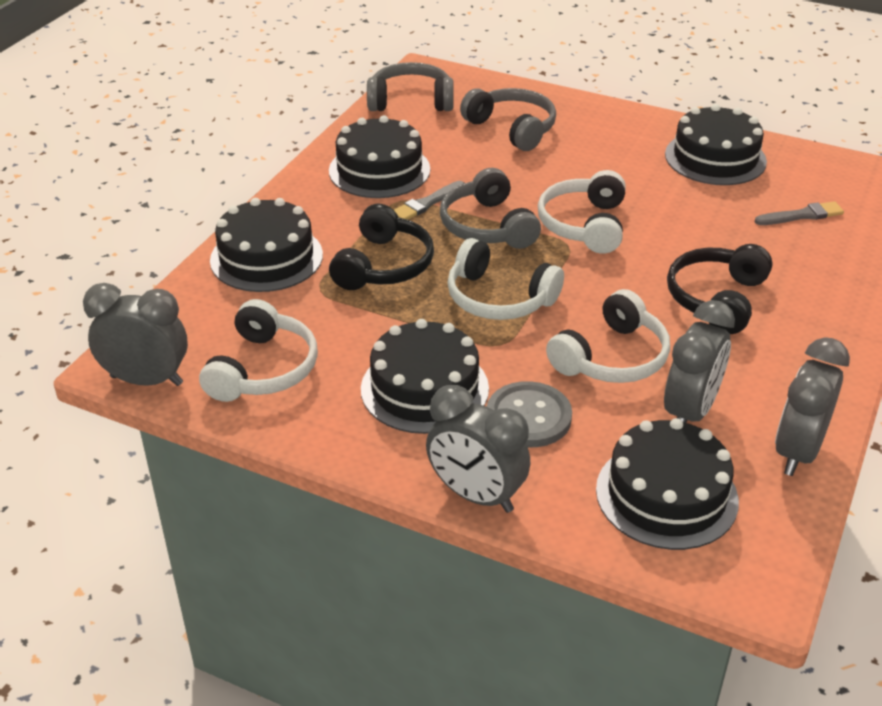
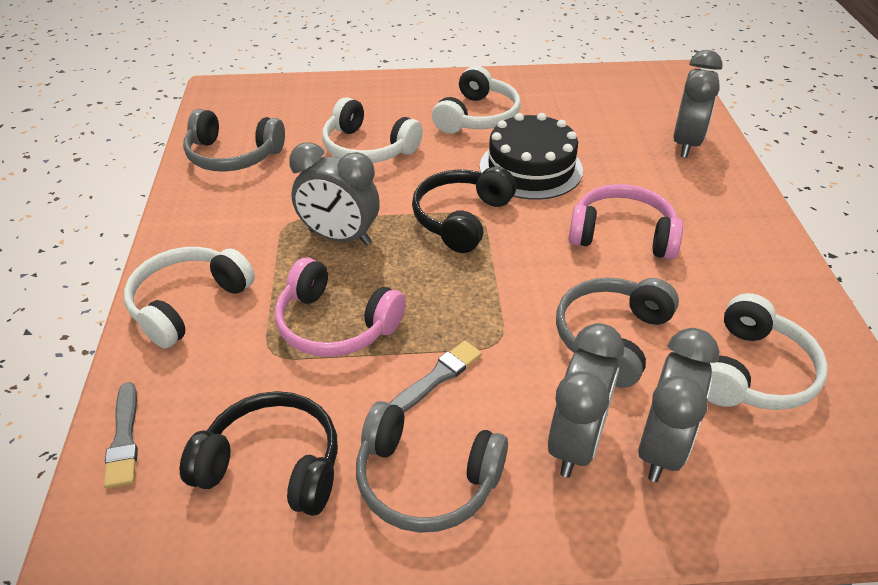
black cake: 5 -> 1
grey button: 1 -> 0
pink headphones: 0 -> 2

